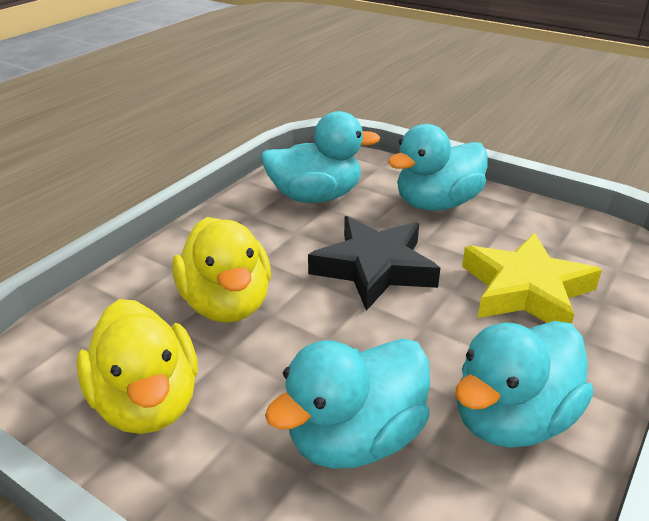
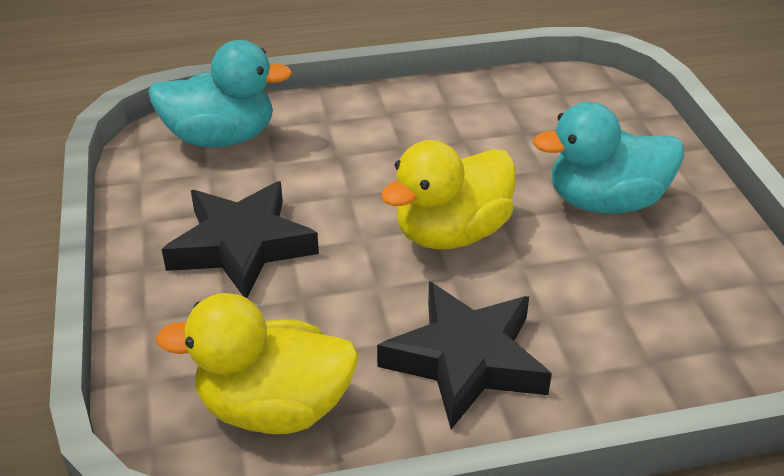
black star: 1 -> 2
turquoise duck: 4 -> 2
yellow star: 1 -> 0

